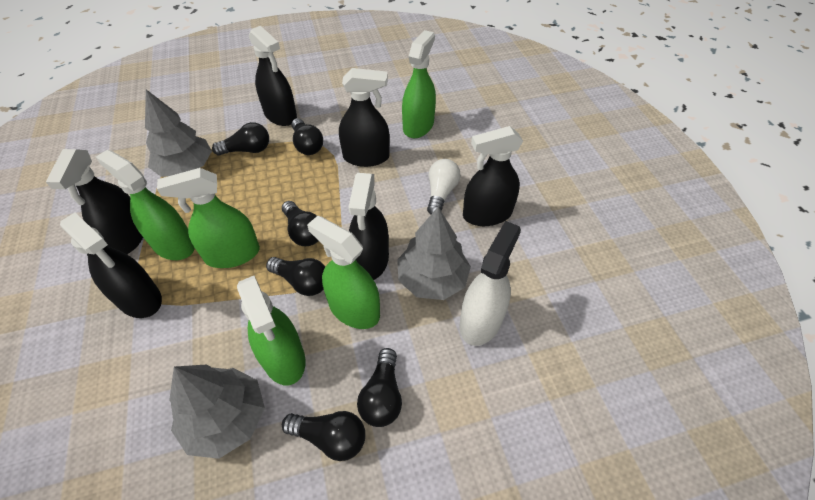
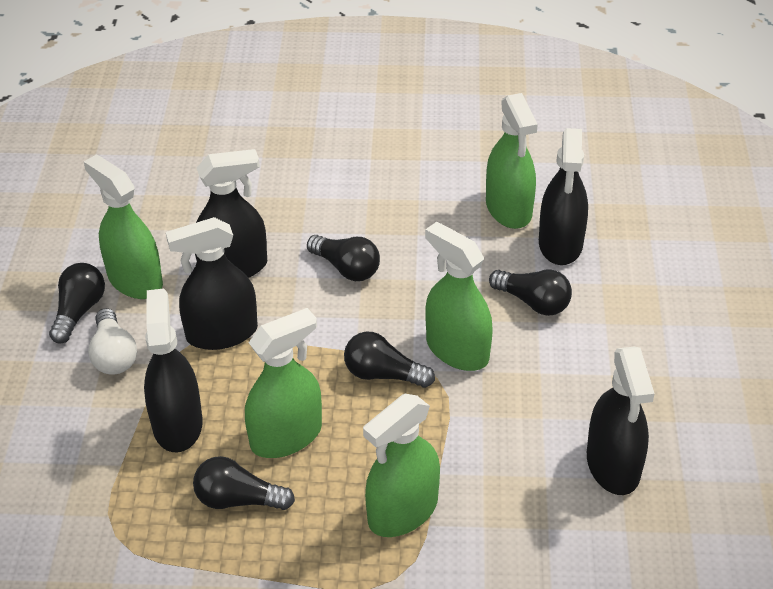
black light bulb: 6 -> 5
black spray bottle: 6 -> 5
grey tree: 3 -> 0
white spray bottle: 1 -> 0

